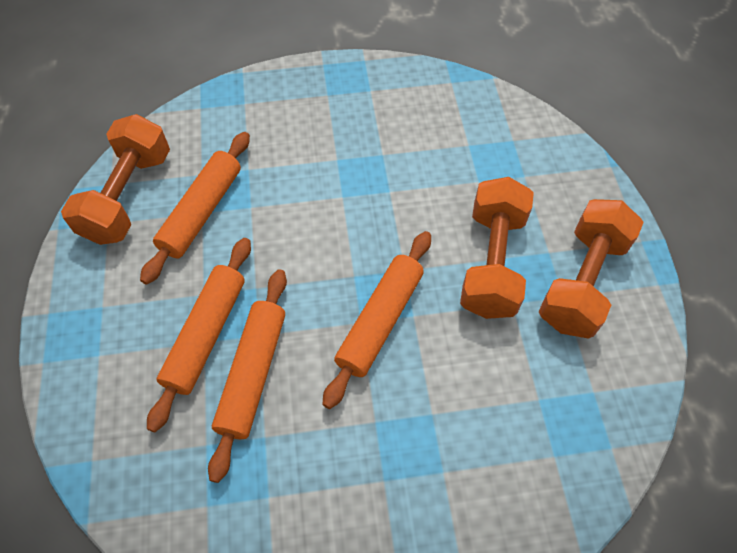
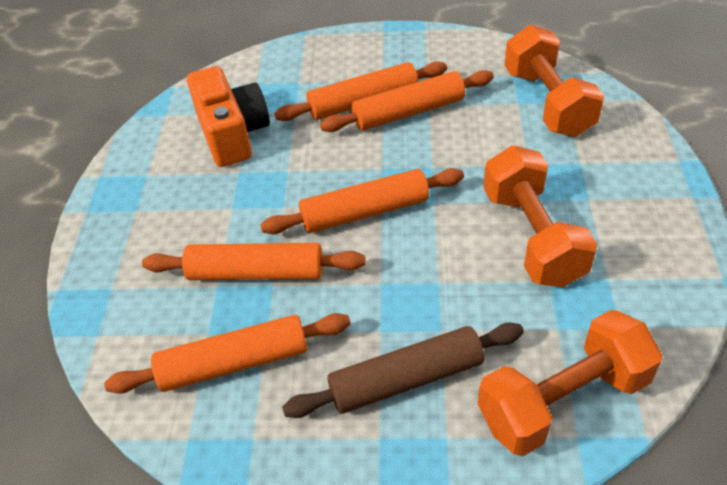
brown rolling pin: 0 -> 1
orange camera: 0 -> 1
orange rolling pin: 4 -> 5

